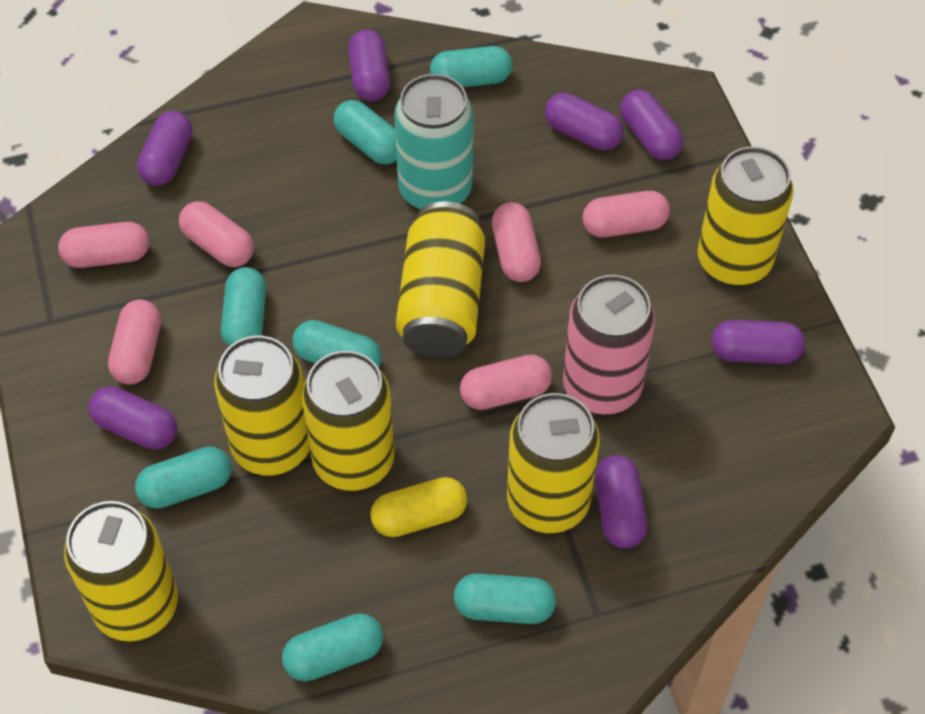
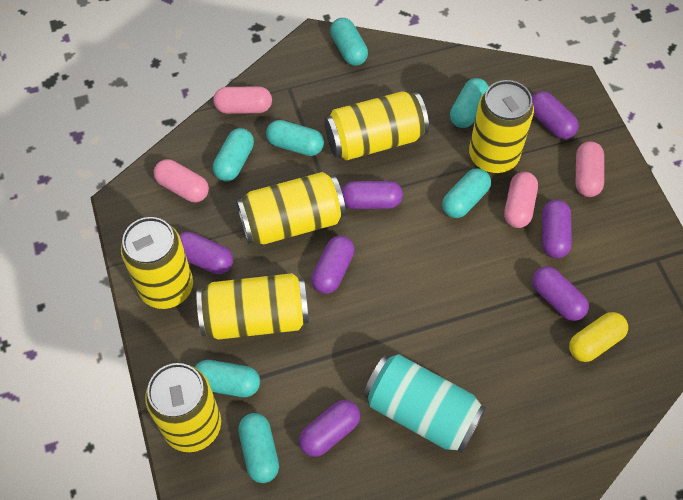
pink can: 1 -> 0
pink capsule: 6 -> 4

